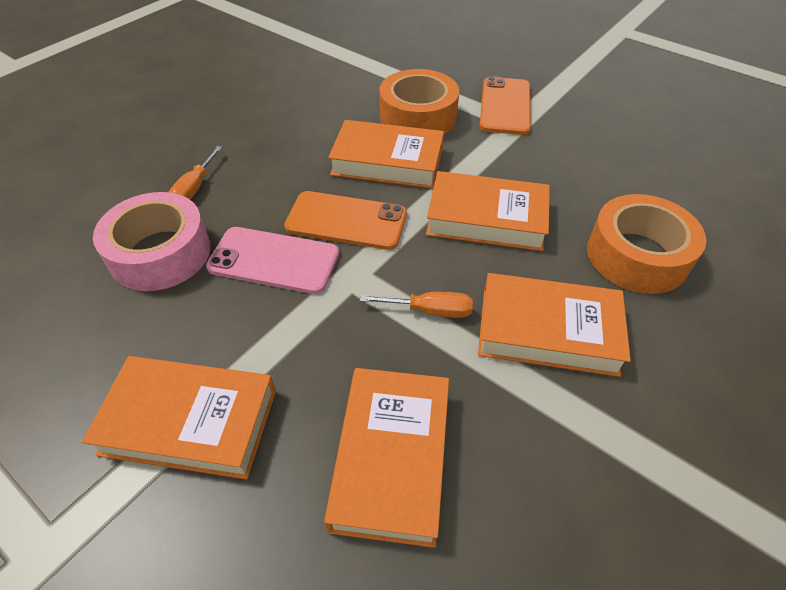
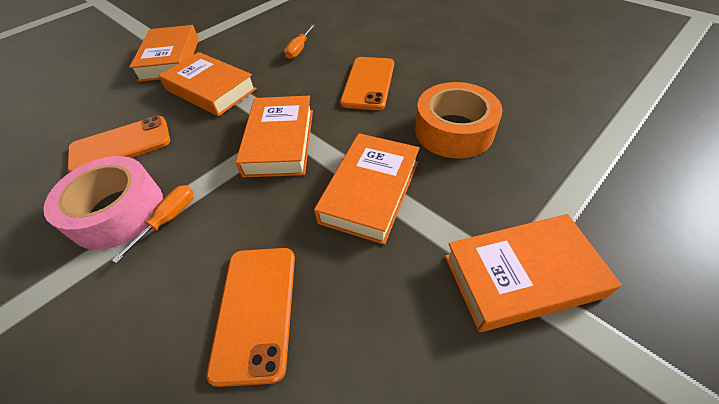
orange phone: 2 -> 3
orange tape: 2 -> 1
pink phone: 1 -> 0

